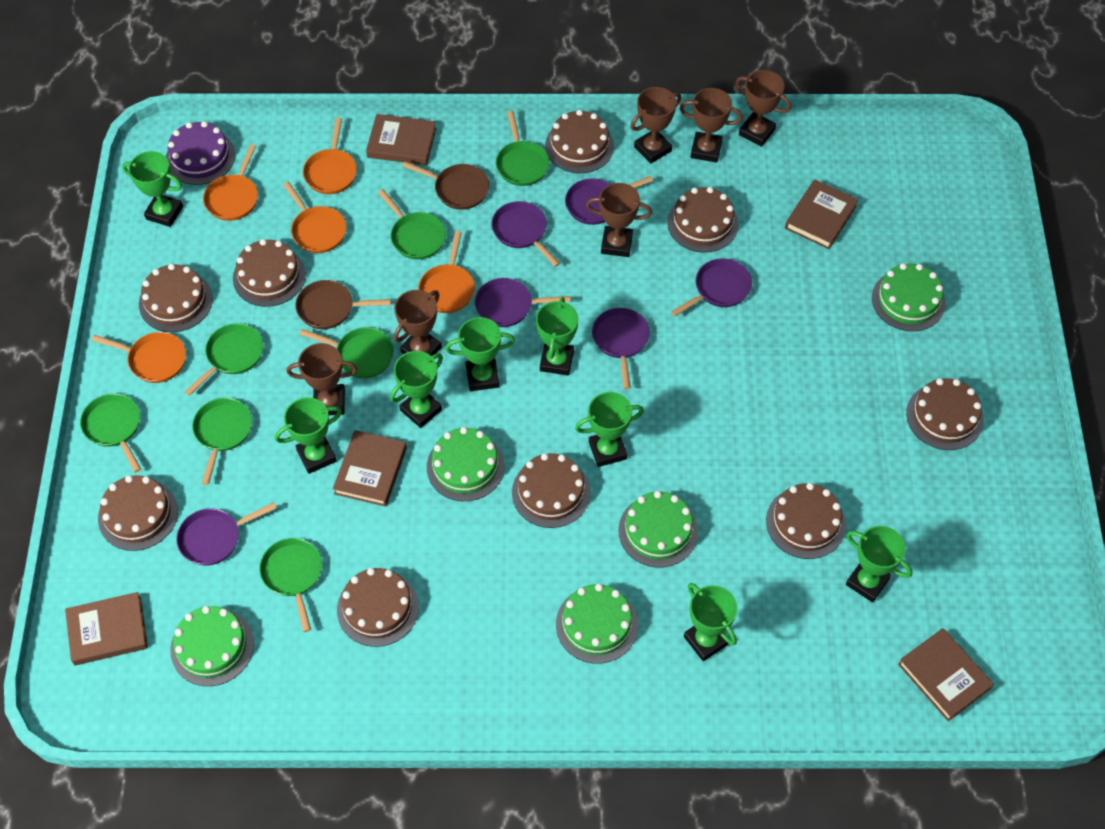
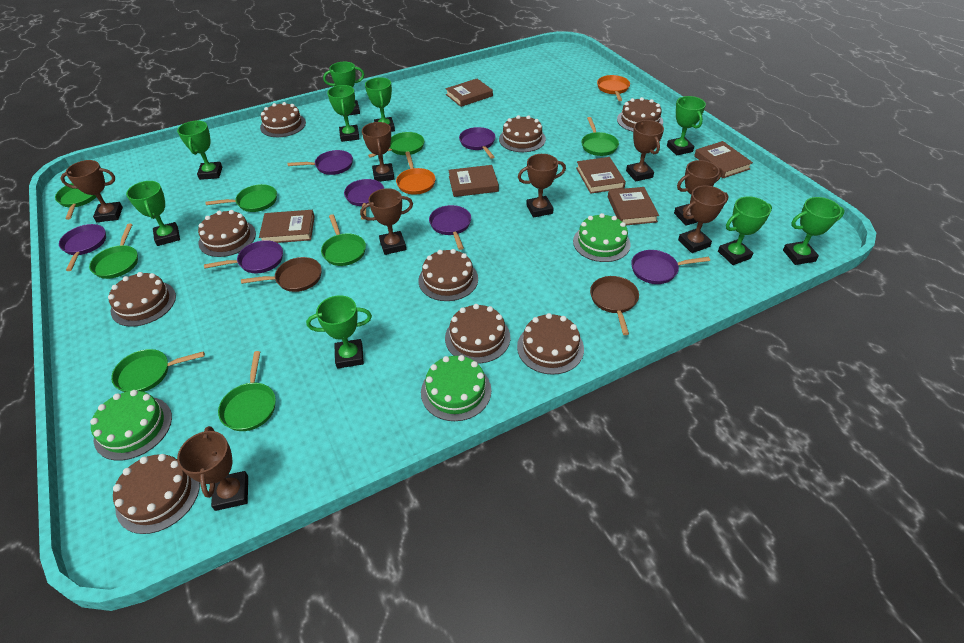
brown book: 5 -> 6
brown trophy: 6 -> 8
green cake: 5 -> 3
green pan: 7 -> 8
green trophy: 8 -> 9
orange pan: 5 -> 2
purple cake: 1 -> 0
purple pan: 6 -> 7

